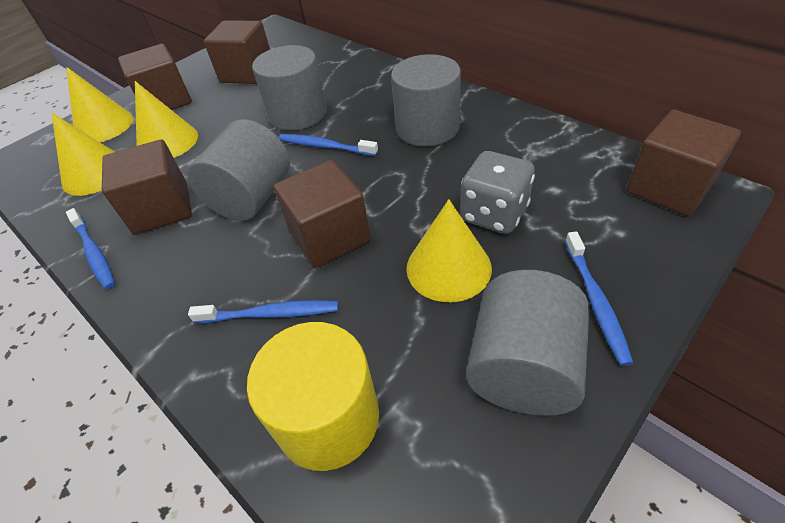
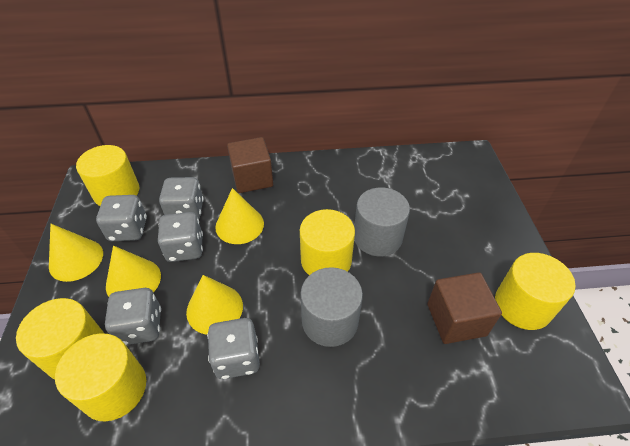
blue toothbrush: 4 -> 0
brown cube: 5 -> 2
grey cylinder: 4 -> 2
grey dice: 1 -> 5
yellow cylinder: 1 -> 5

